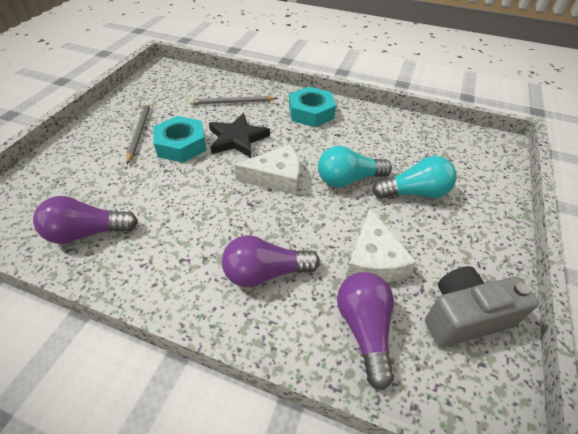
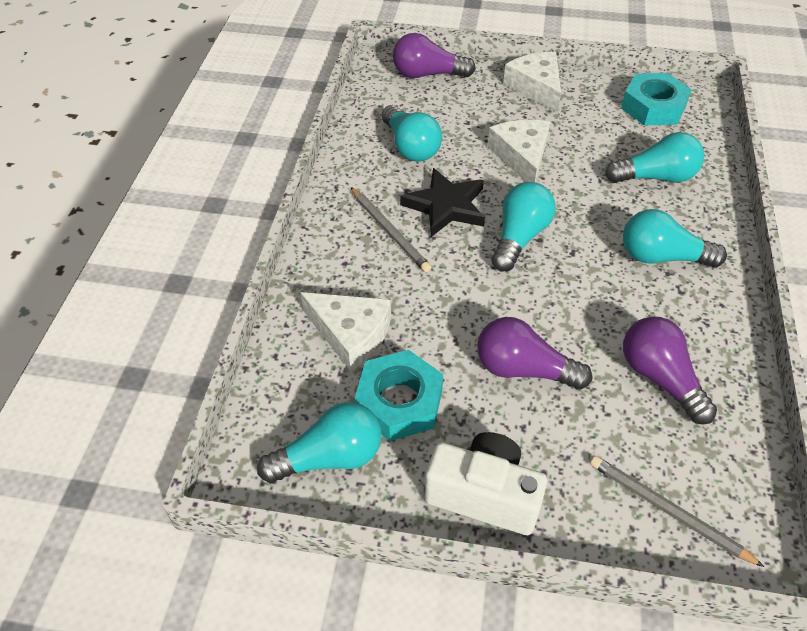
grey camera: 1 -> 0
turquoise light bulb: 2 -> 5
white camera: 0 -> 1
white cheese: 2 -> 3

